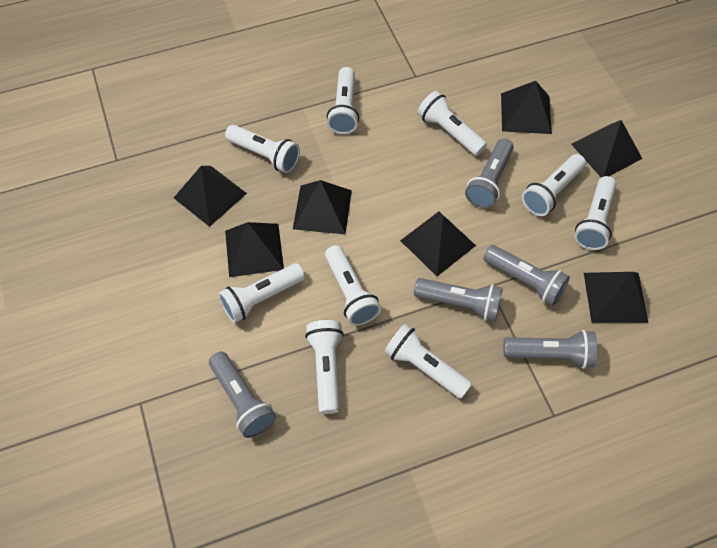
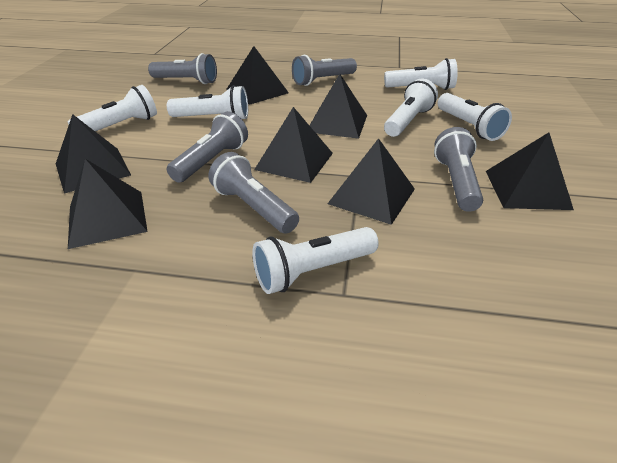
white flashlight: 9 -> 6

